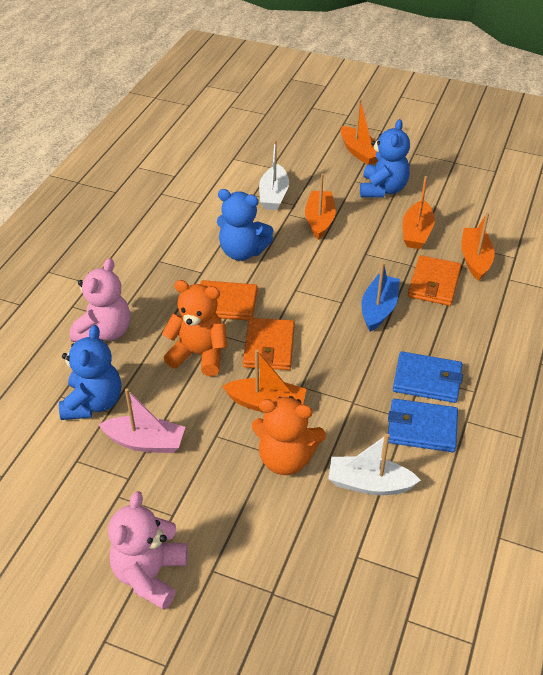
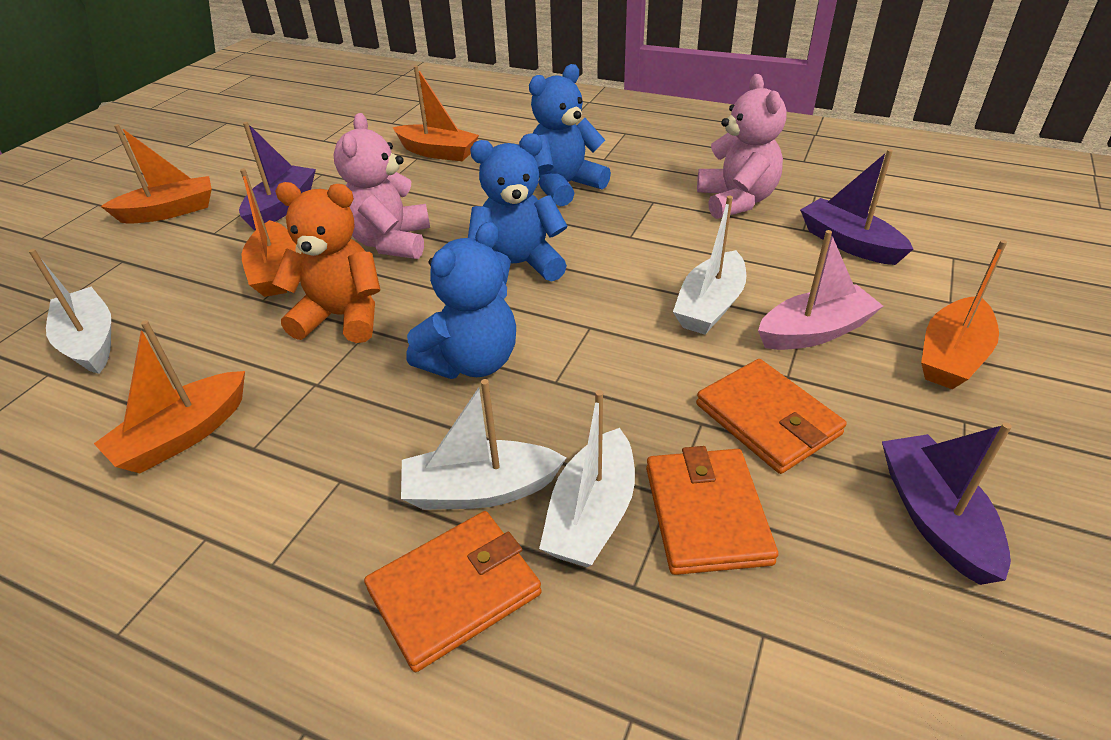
blue boat: 1 -> 0
blue wallet: 2 -> 0
orange teddy bear: 2 -> 1
purple boat: 0 -> 3
white boat: 2 -> 4

